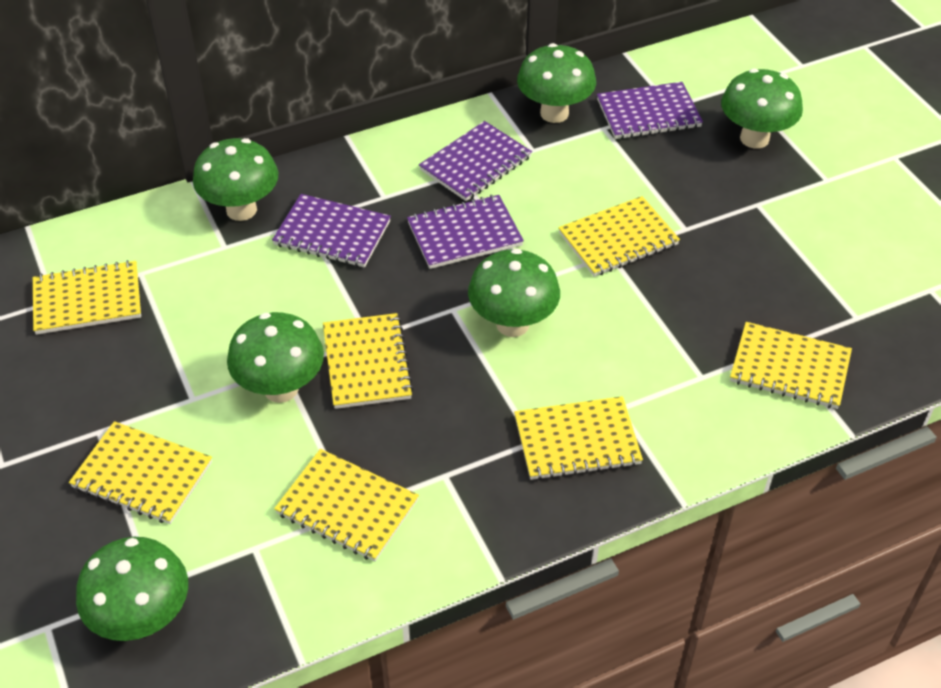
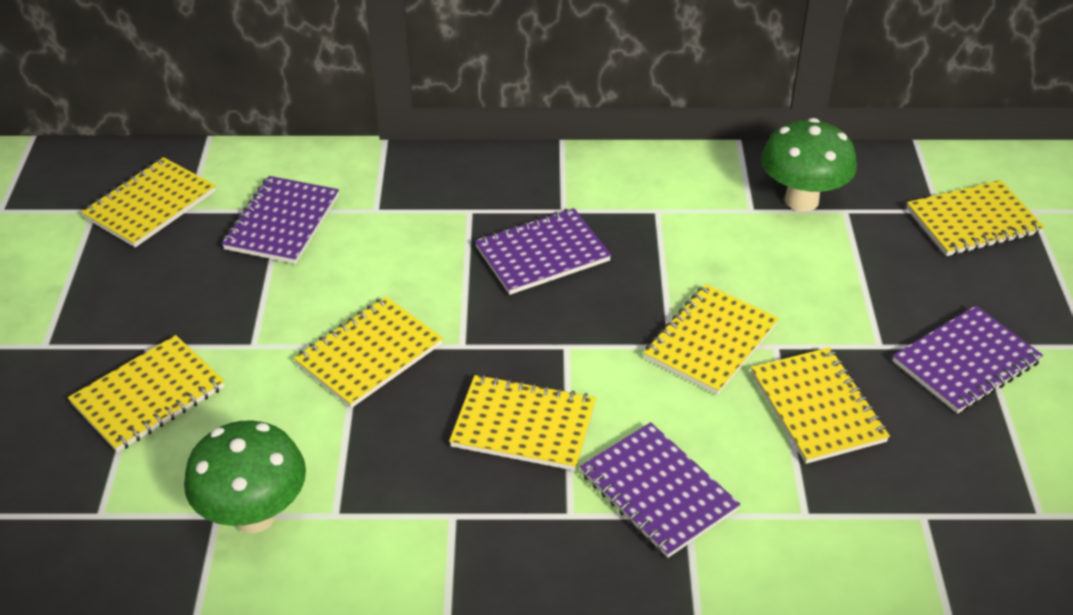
green mushroom: 6 -> 2

